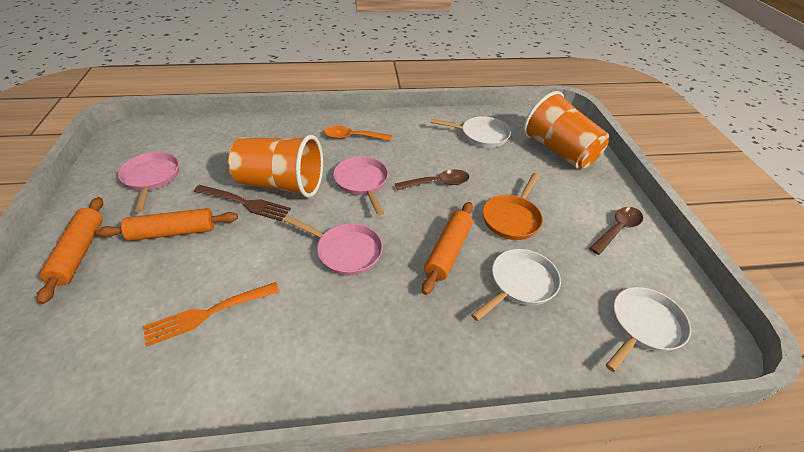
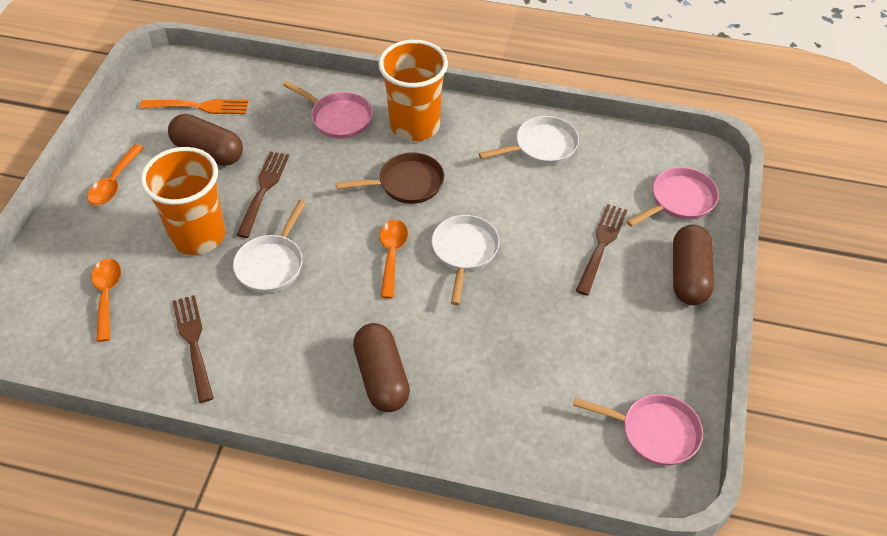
brown capsule: 0 -> 3
brown fork: 1 -> 3
brown pan: 0 -> 1
brown spoon: 2 -> 0
orange pan: 1 -> 0
orange rolling pin: 3 -> 0
orange spoon: 1 -> 3

